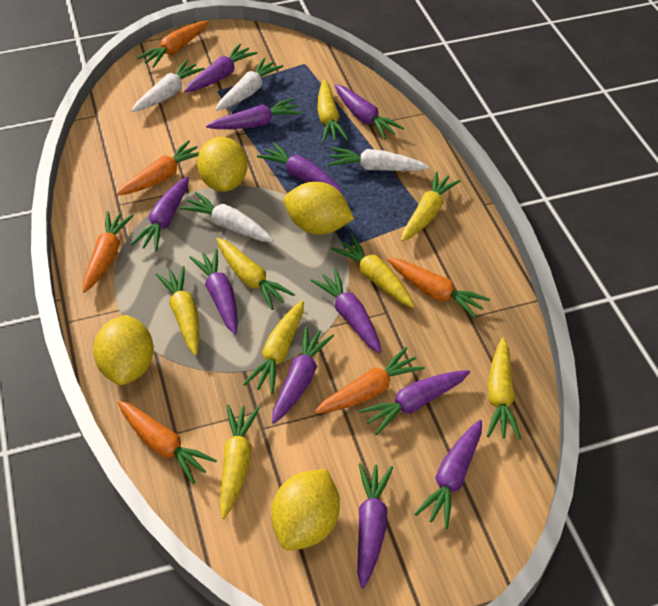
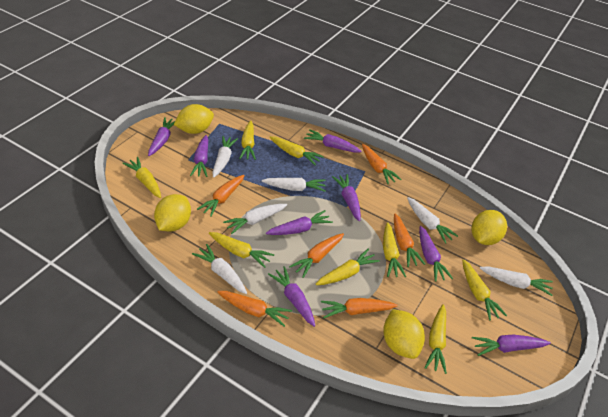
purple carrot: 11 -> 8
white carrot: 4 -> 6

